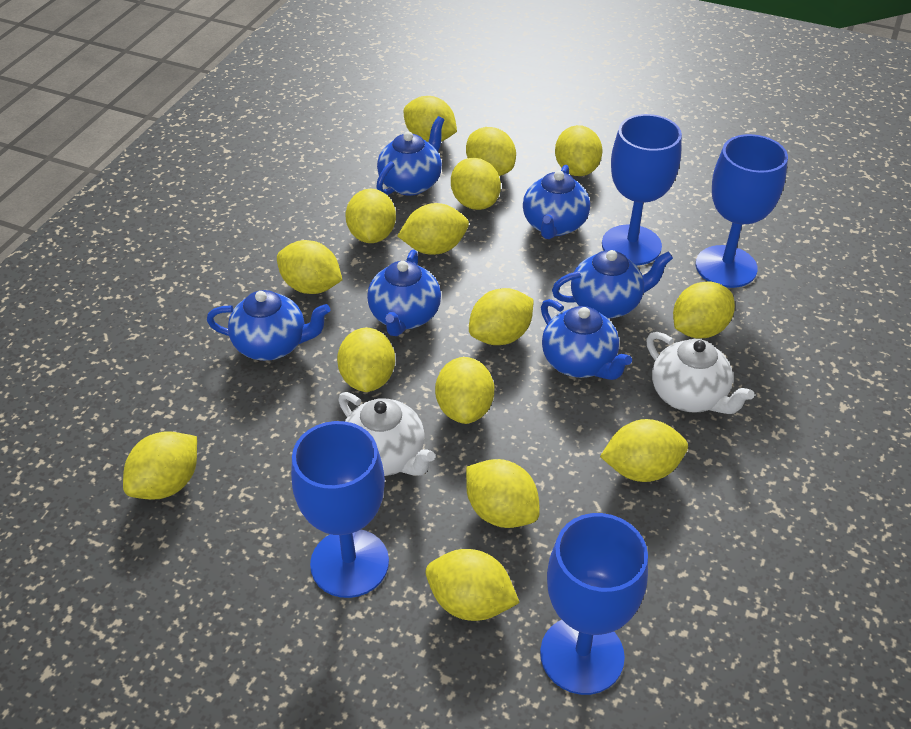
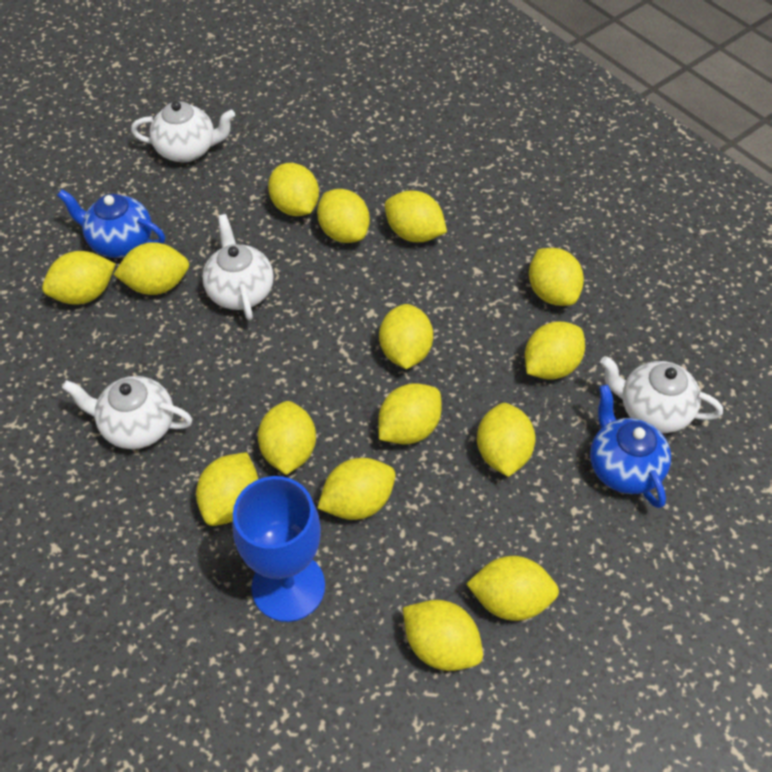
blue goblet: 4 -> 1
blue teapot: 6 -> 2
white teapot: 2 -> 4

